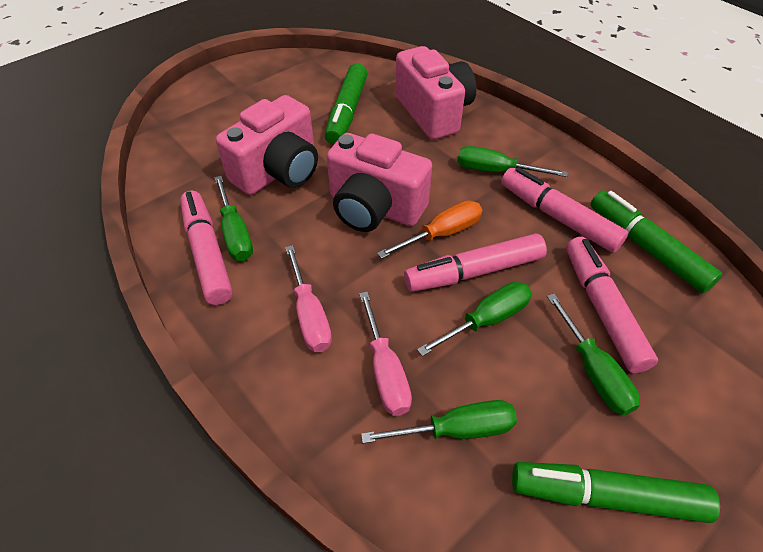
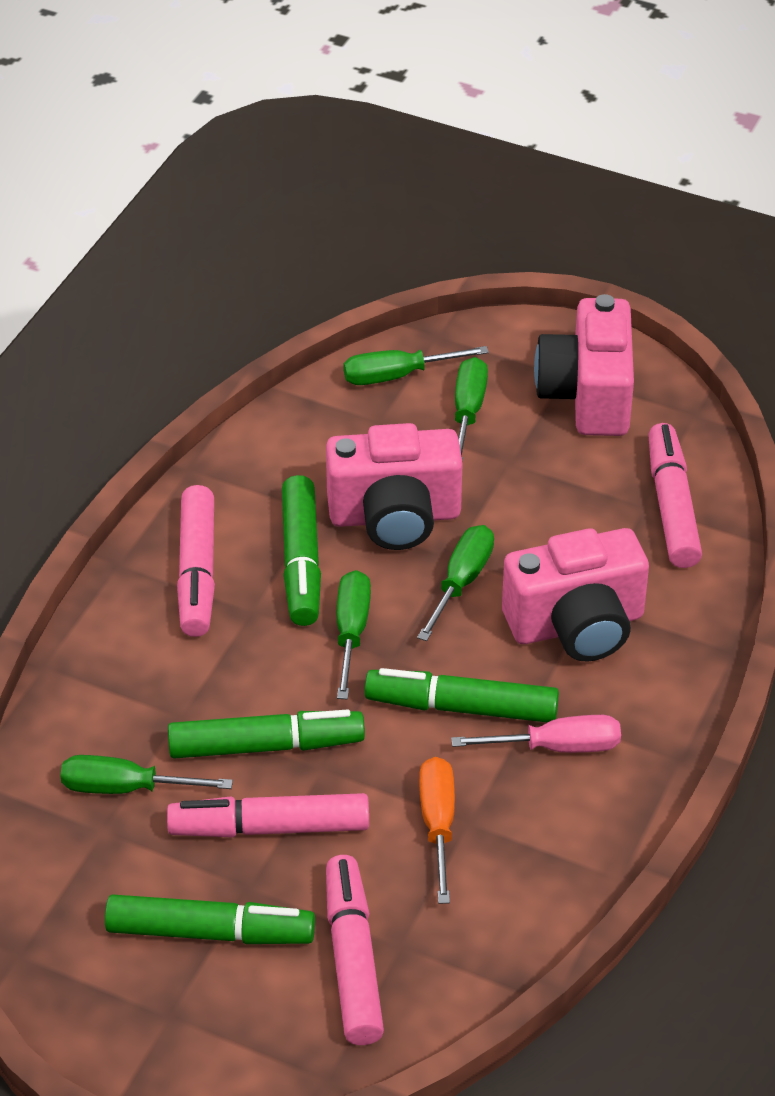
green marker: 3 -> 4
pink screwdriver: 2 -> 1

